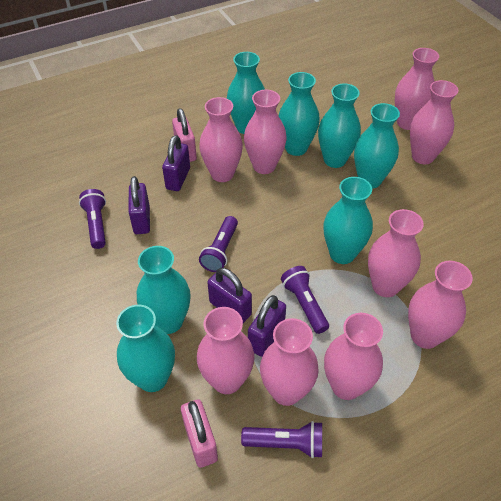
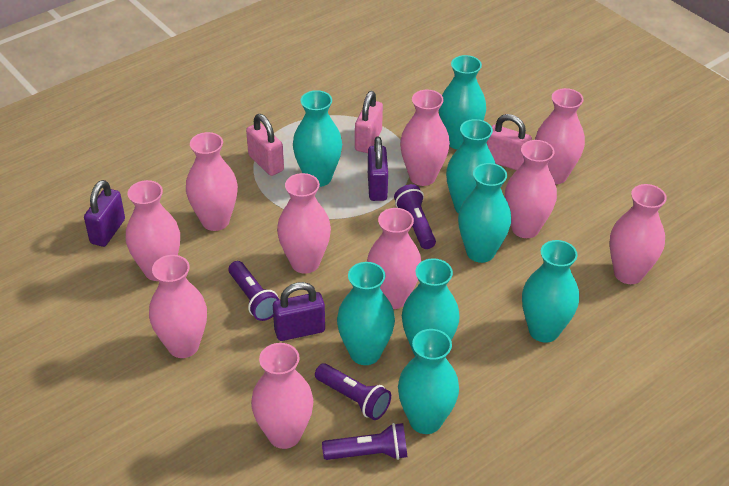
pink padlock: 2 -> 3
pink vase: 9 -> 10
purple padlock: 4 -> 3
turquoise vase: 7 -> 8

